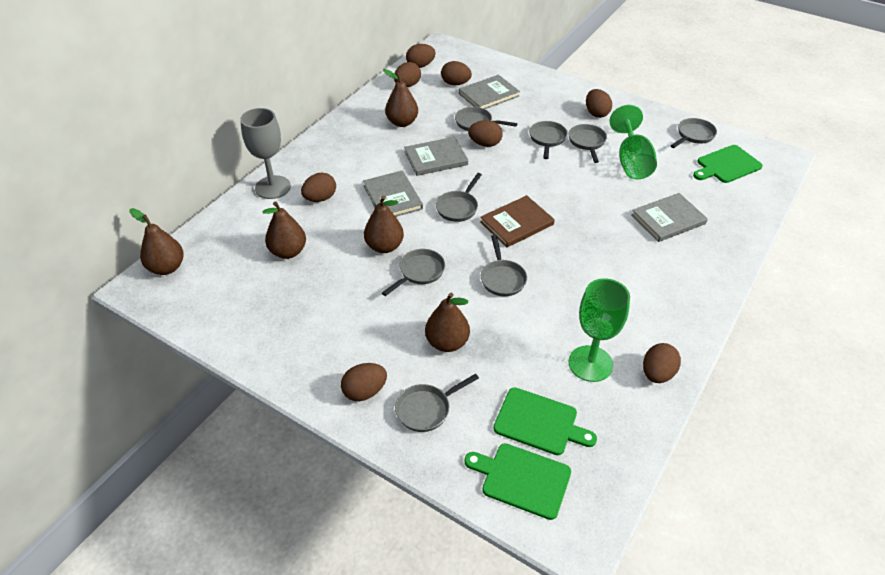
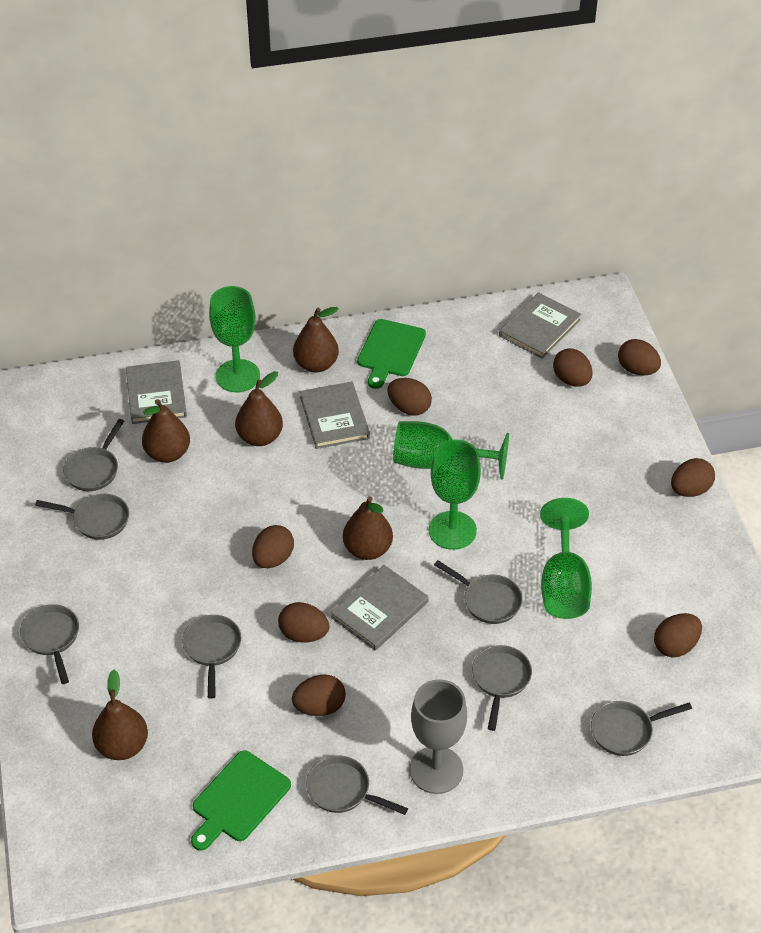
brown book: 1 -> 0
green cutting board: 3 -> 2
green goblet: 2 -> 4

